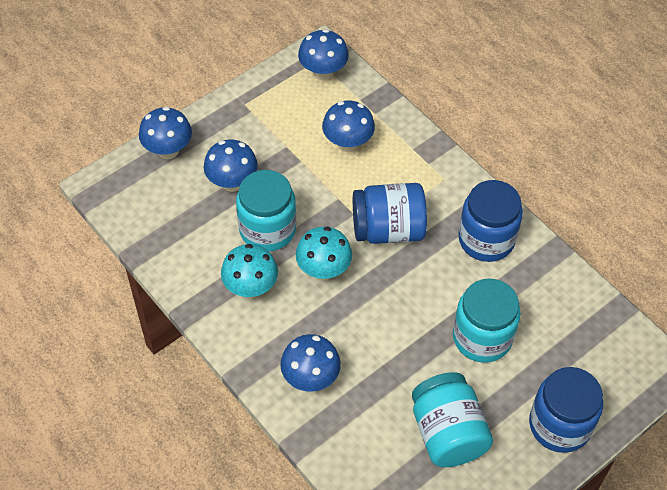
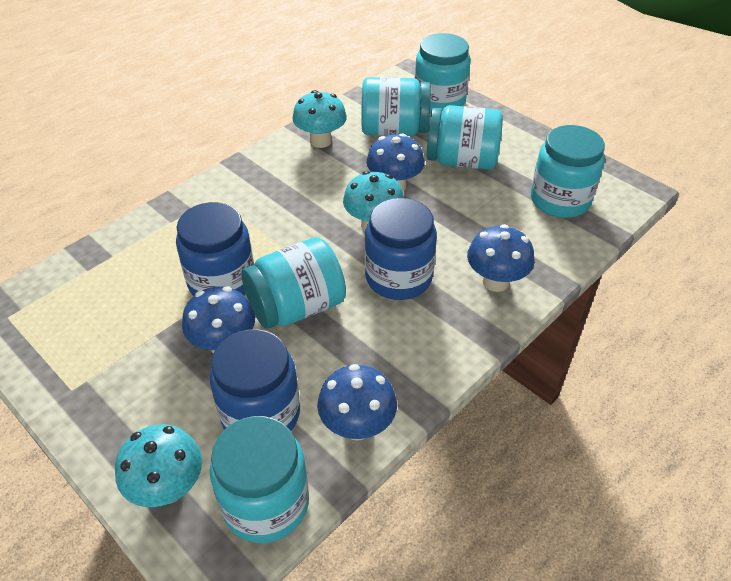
blue mushroom: 5 -> 4
turquoise jar: 3 -> 6
turquoise mushroom: 2 -> 3

